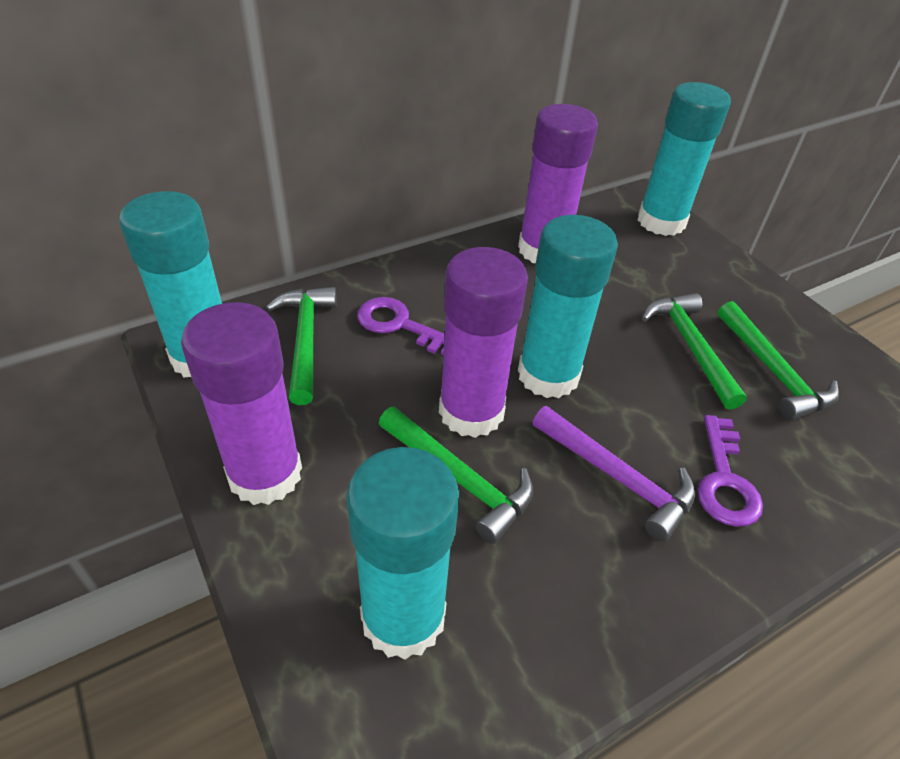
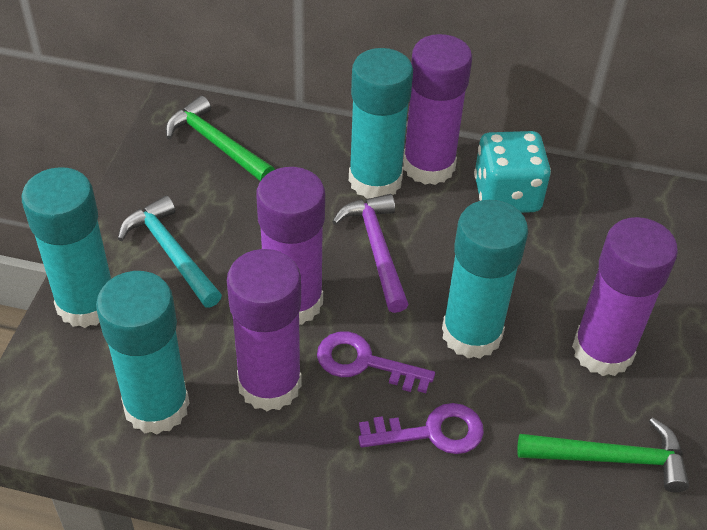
green hammer: 4 -> 2
purple glue stick: 3 -> 4
turquoise dice: 0 -> 1
turquoise hammer: 0 -> 1

